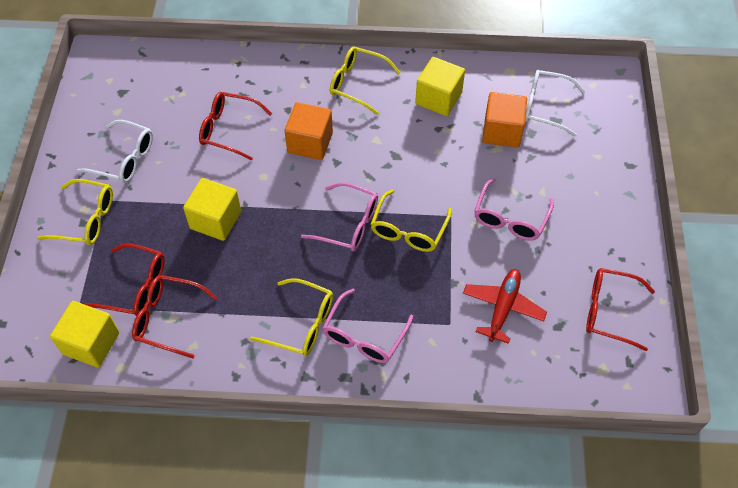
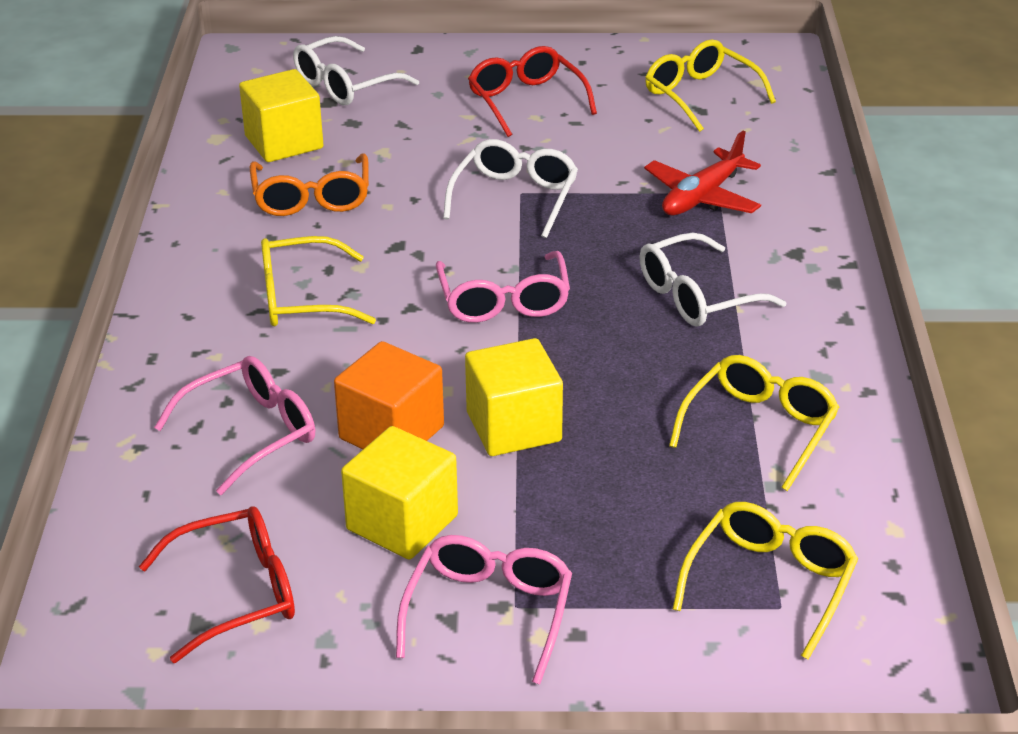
orange cube: 2 -> 1
orange glasses: 0 -> 1
red glasses: 4 -> 2
white glasses: 2 -> 3

